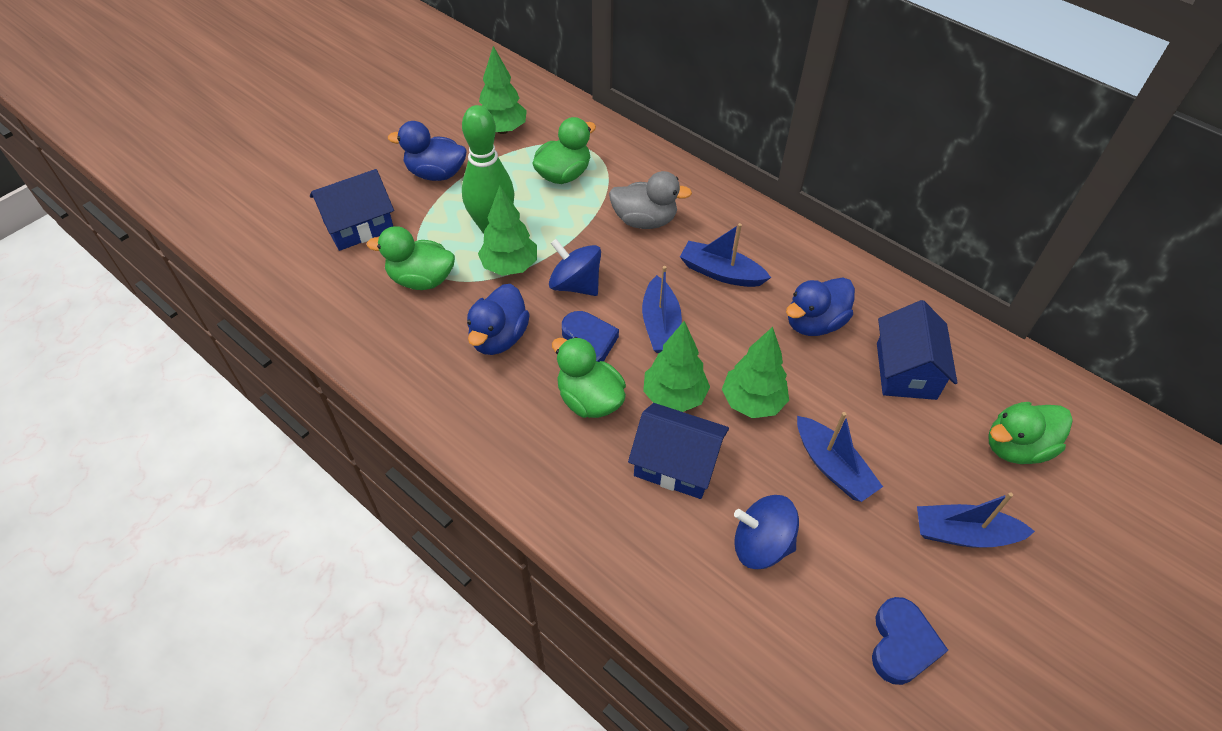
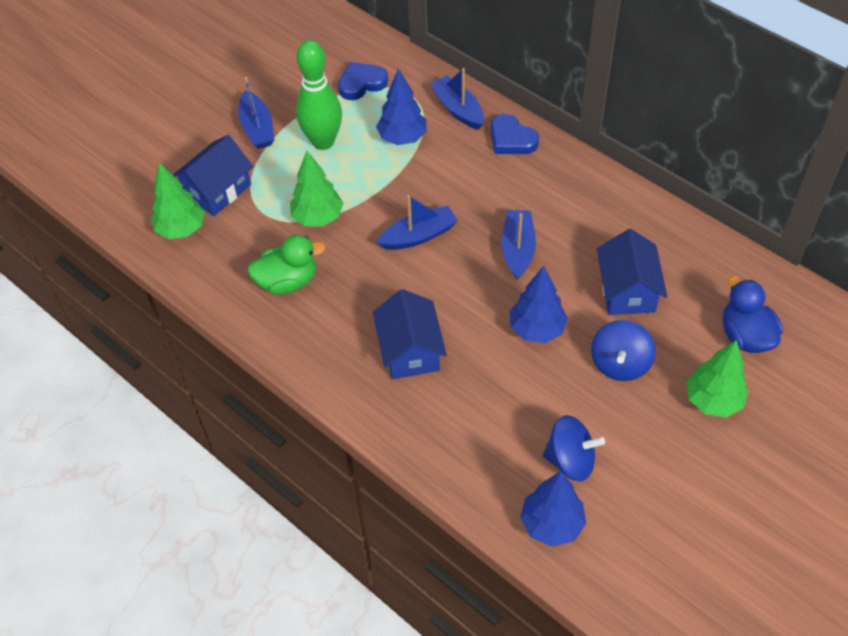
blue duck: 3 -> 1
blue tree: 0 -> 3
green duck: 4 -> 1
green tree: 4 -> 3
grey duck: 1 -> 0

